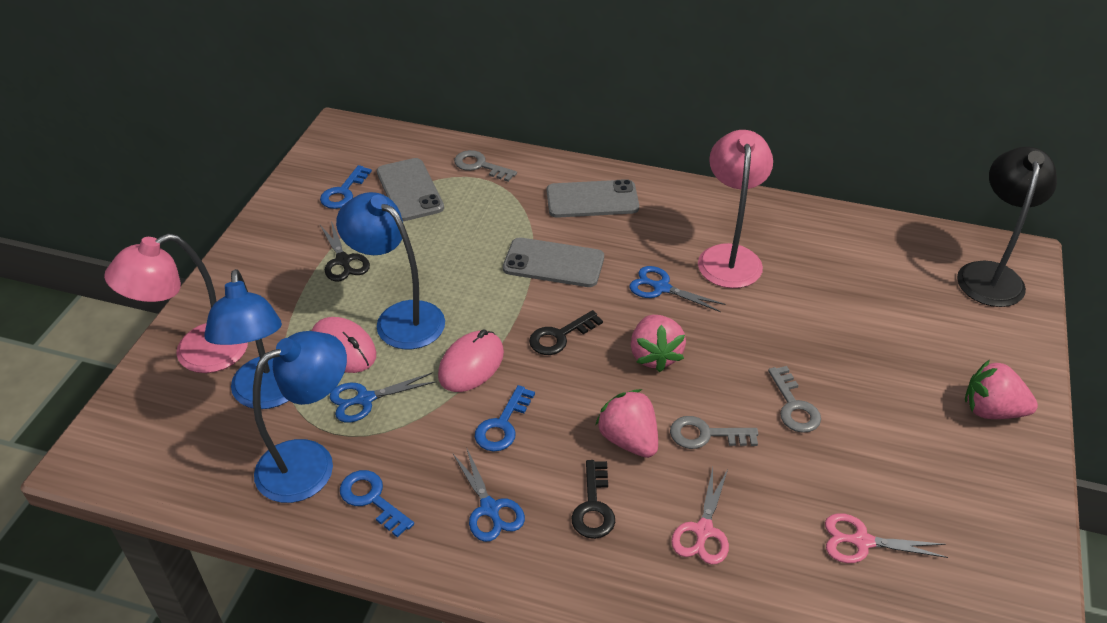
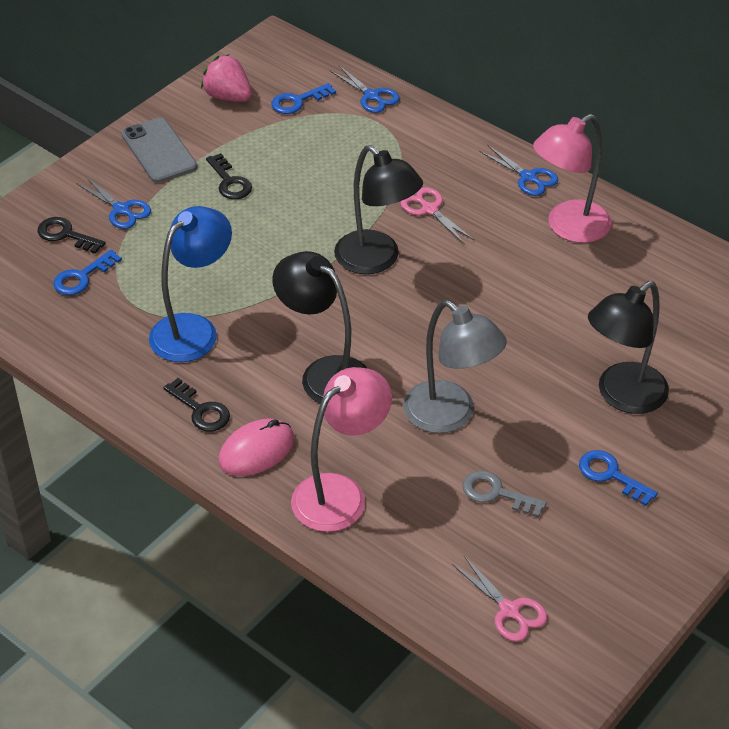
black key: 2 -> 3
black lamp: 1 -> 3
black scissors: 1 -> 0
blue lamp: 3 -> 1
grey key: 3 -> 1
grey lamp: 0 -> 1
grey phone: 3 -> 1
pink mouse: 2 -> 1
pink strawberry: 3 -> 1

